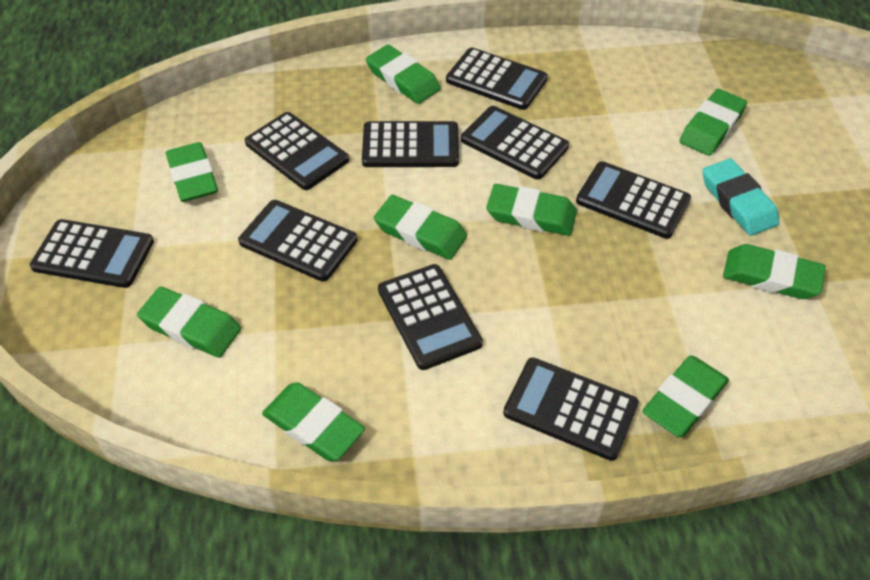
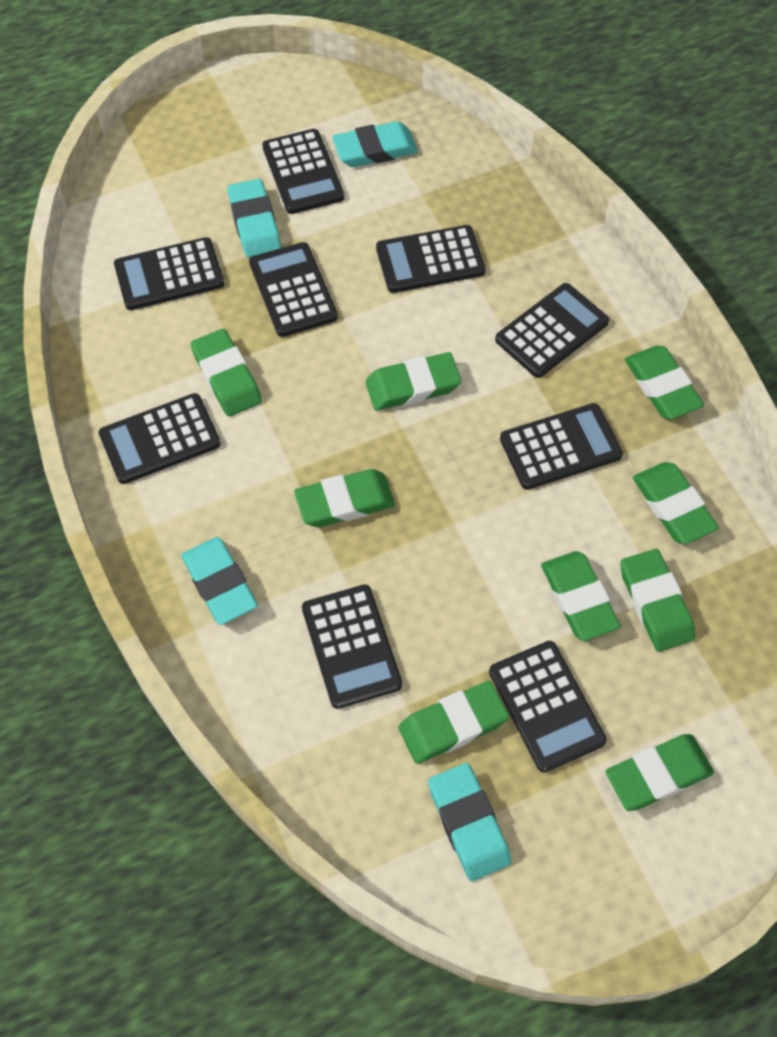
turquoise eraser: 1 -> 4

